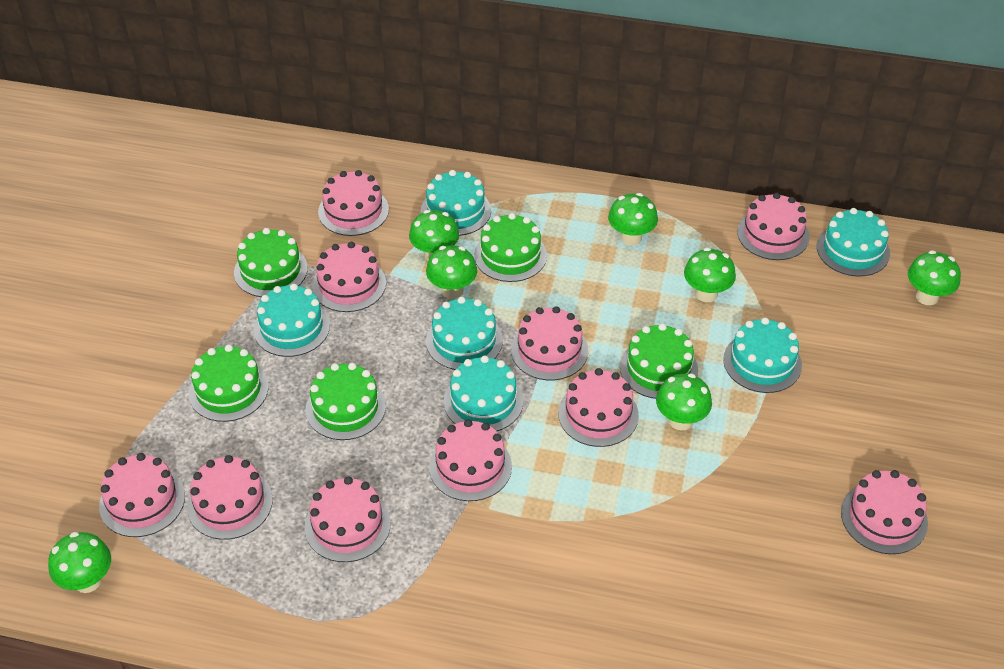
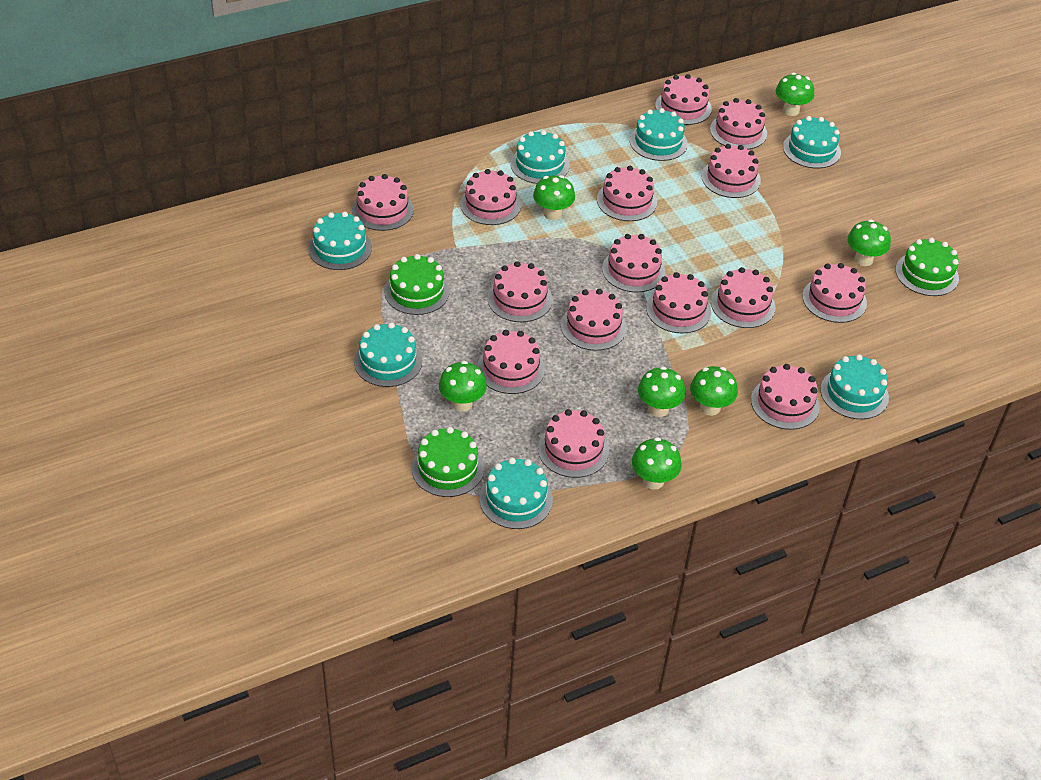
green cake: 5 -> 3
pink cake: 10 -> 15
turquoise cake: 6 -> 7

